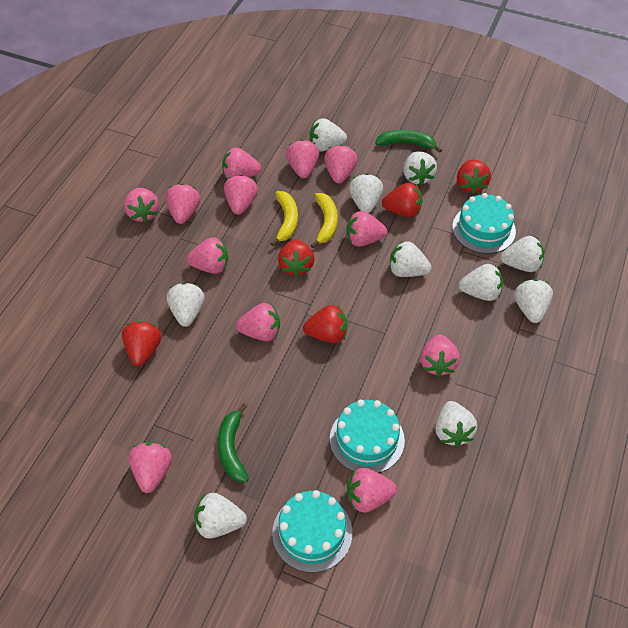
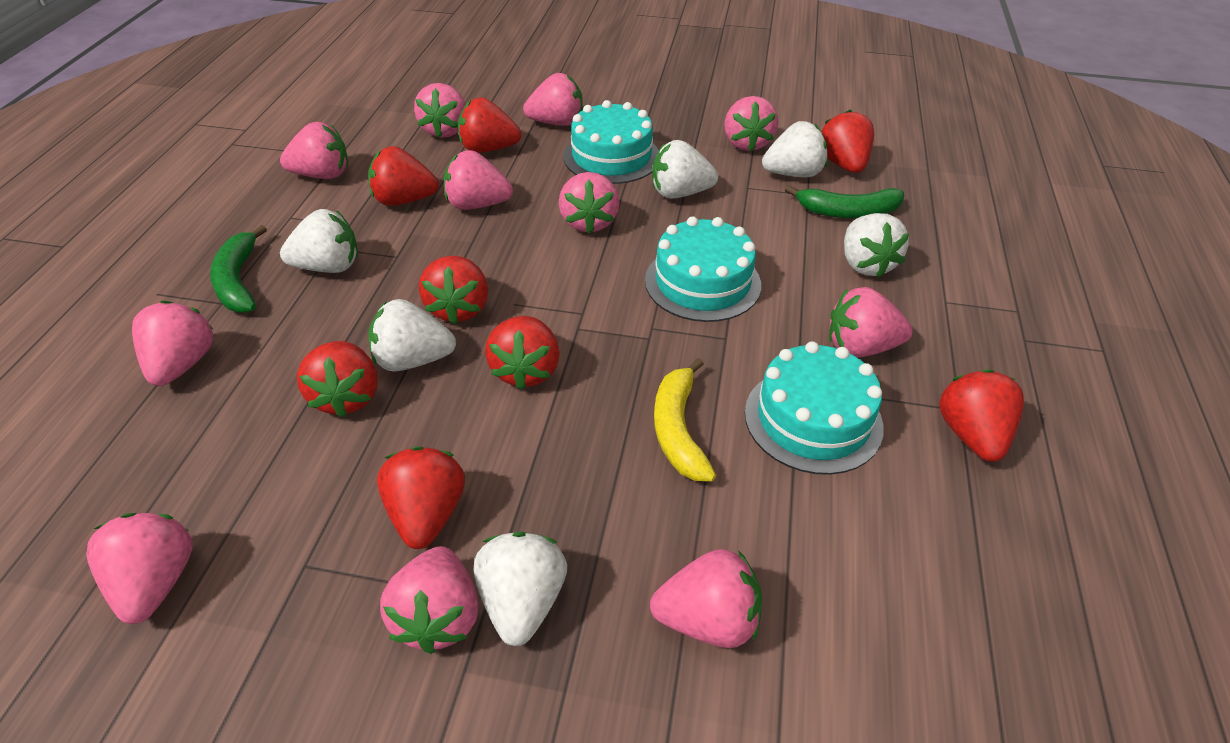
pink strawberry: 12 -> 11
red strawberry: 5 -> 8
white strawberry: 10 -> 6
yellow banana: 2 -> 1

